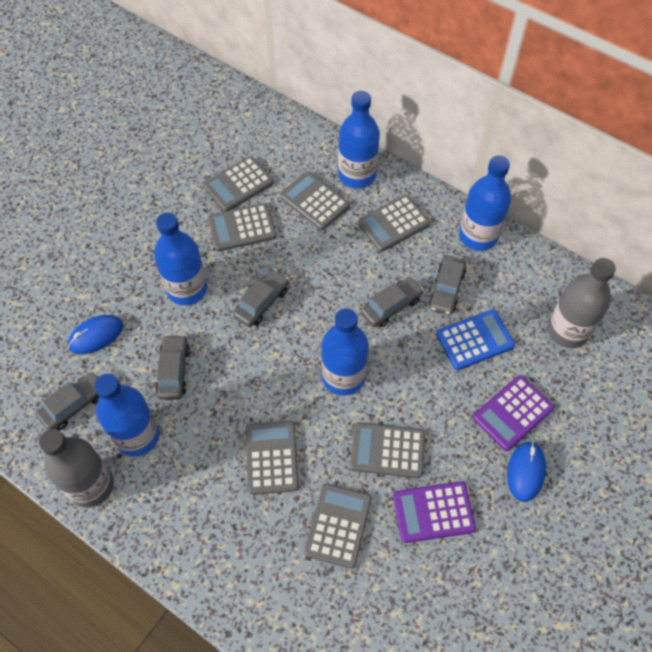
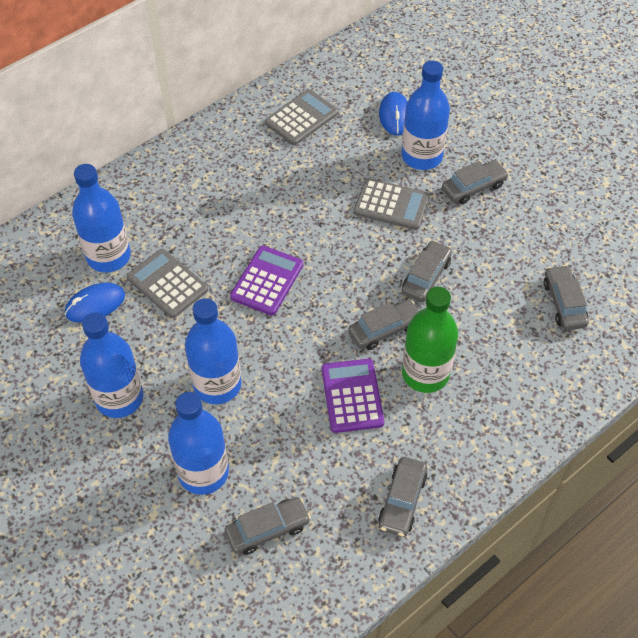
blue calculator: 1 -> 0
green bottle: 0 -> 1
grey bottle: 2 -> 0
grey calculator: 7 -> 3
grey car: 5 -> 6

